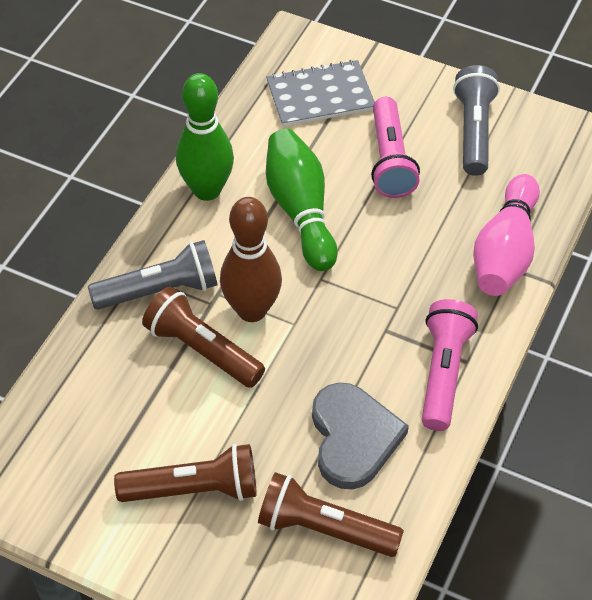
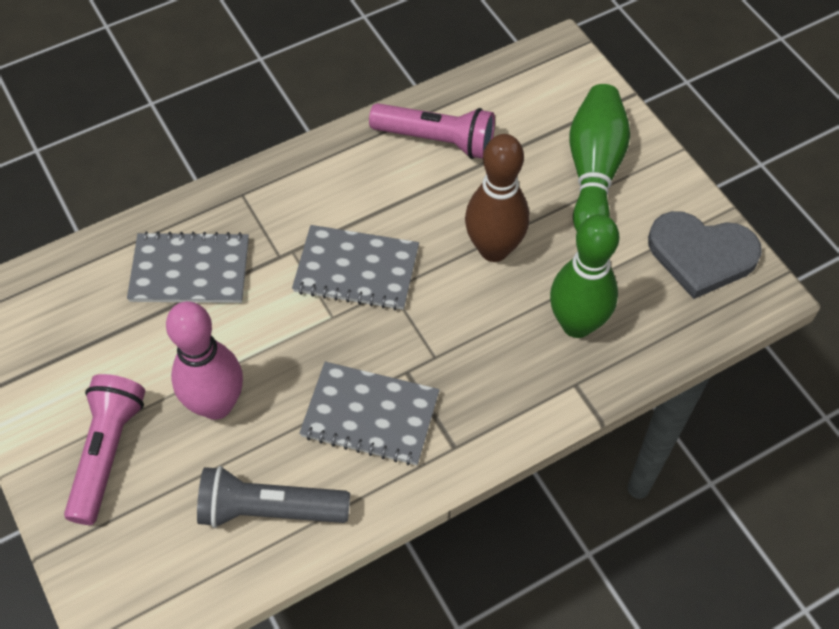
brown flashlight: 3 -> 0
grey flashlight: 2 -> 1
grey notebook: 1 -> 3

